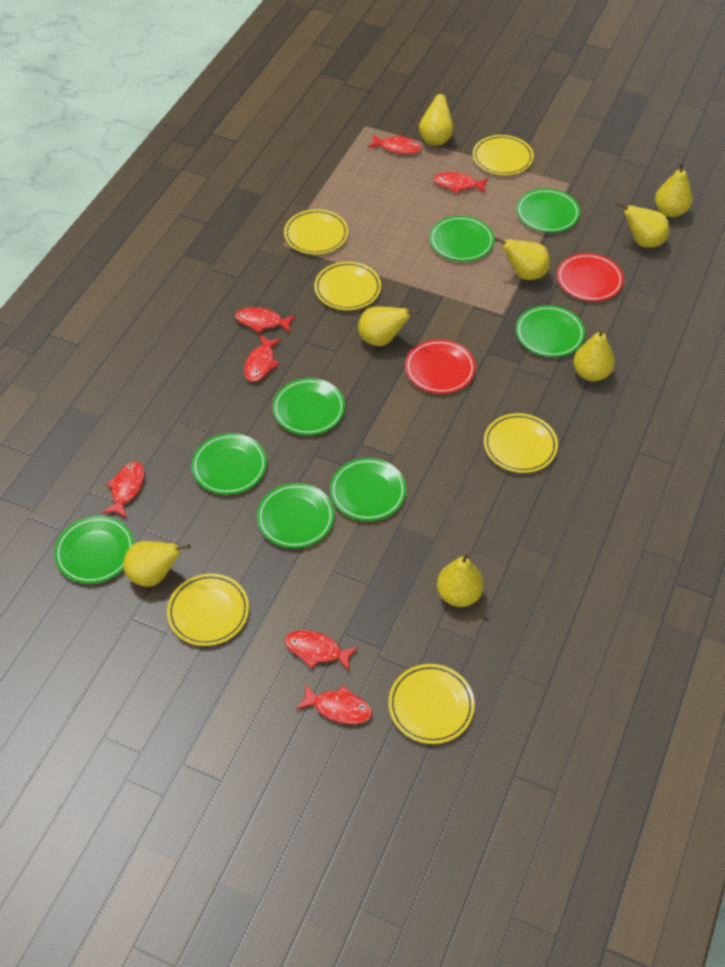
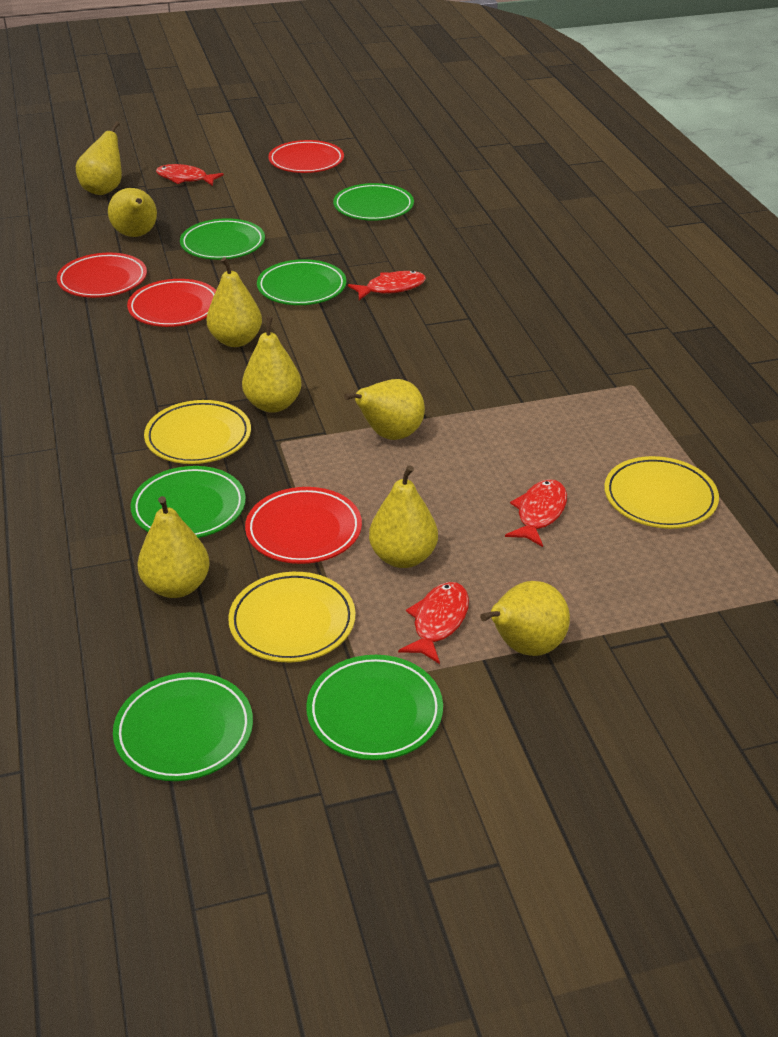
green plate: 8 -> 6
red fish: 7 -> 4
red plate: 2 -> 4
yellow plate: 6 -> 3

